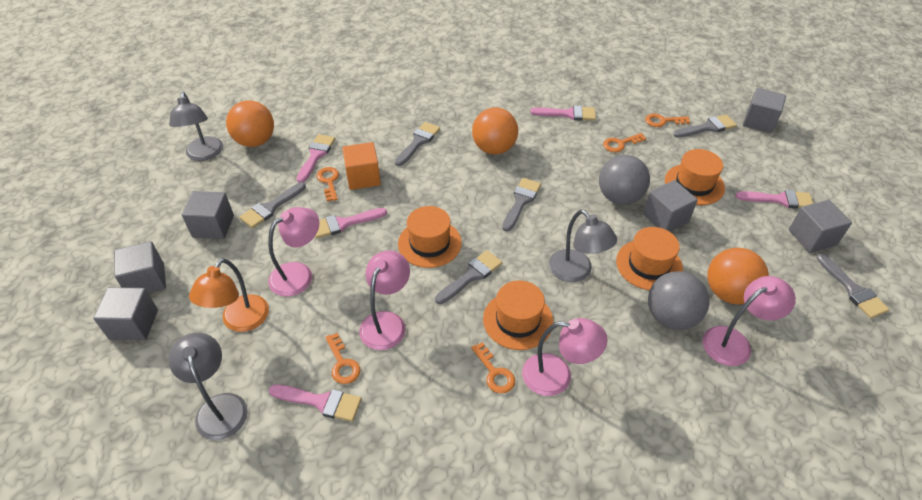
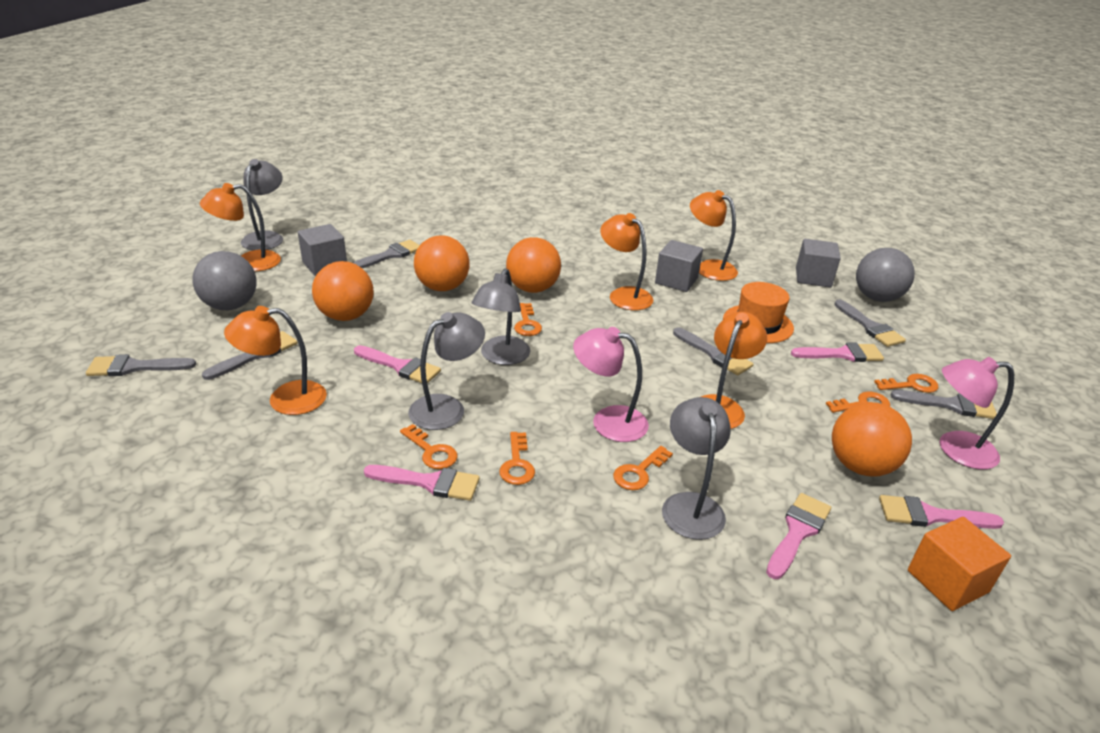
grey cube: 6 -> 3
grey lamp: 3 -> 4
orange ball: 3 -> 4
orange hat: 4 -> 1
orange key: 5 -> 6
orange lamp: 1 -> 5
pink lamp: 4 -> 2

